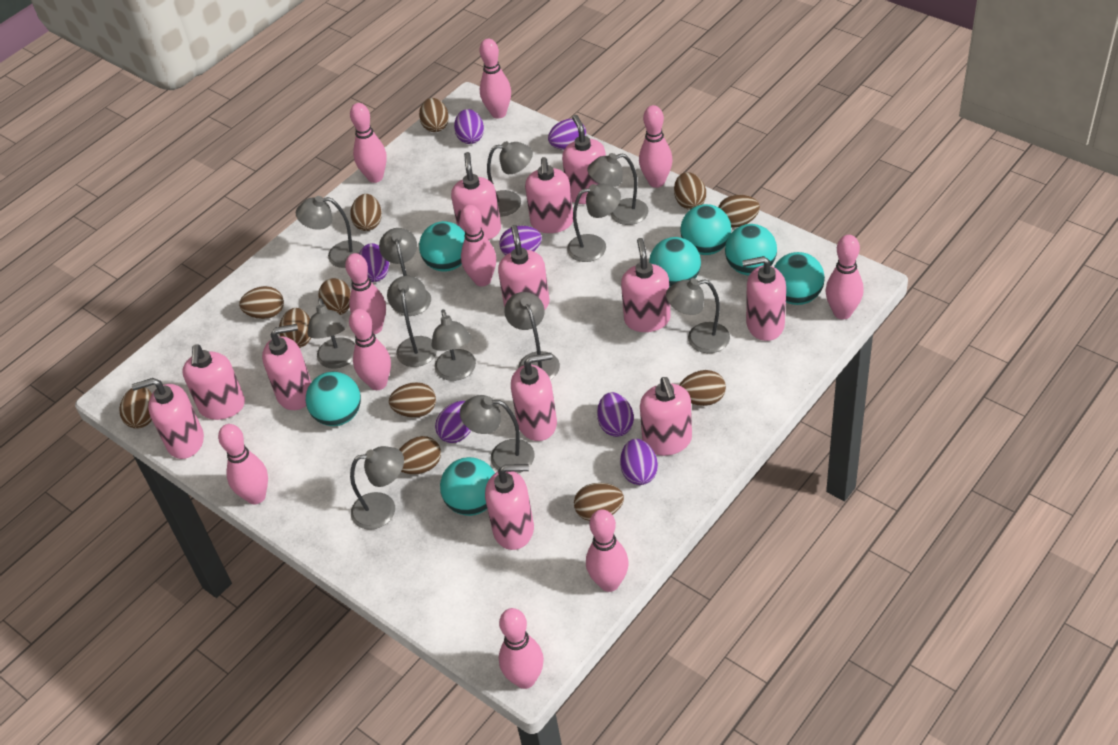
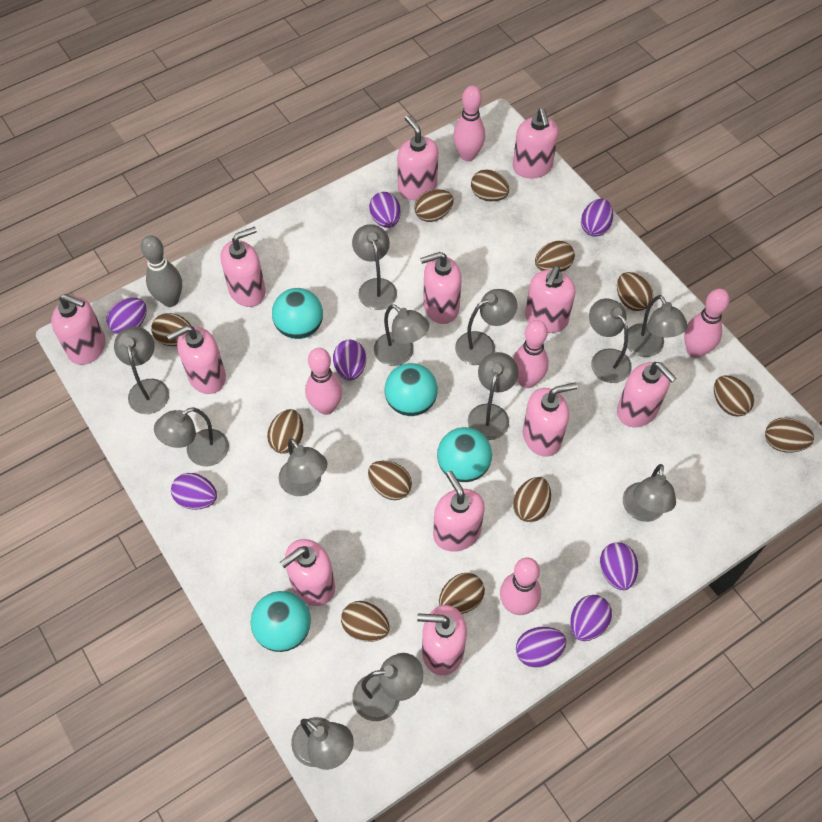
grey bowling pin: 0 -> 1
pink bowling pin: 10 -> 5
purple egg: 7 -> 8
turquoise ball: 7 -> 4

